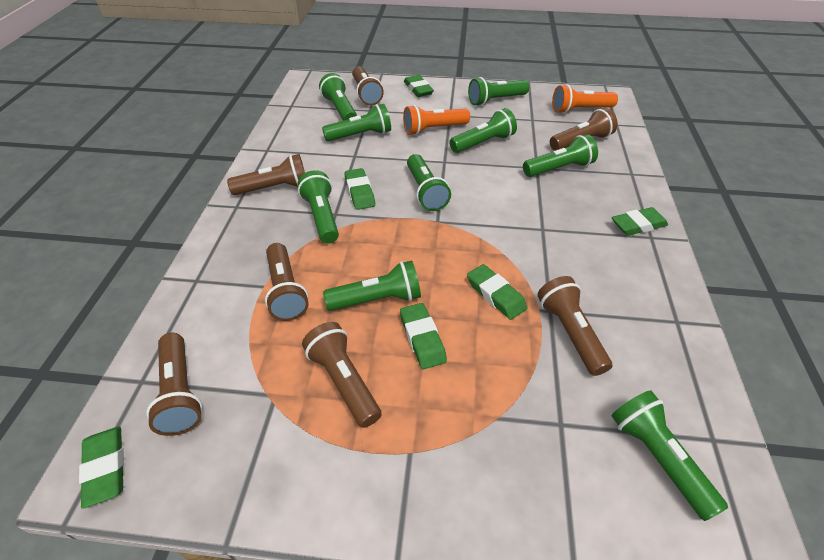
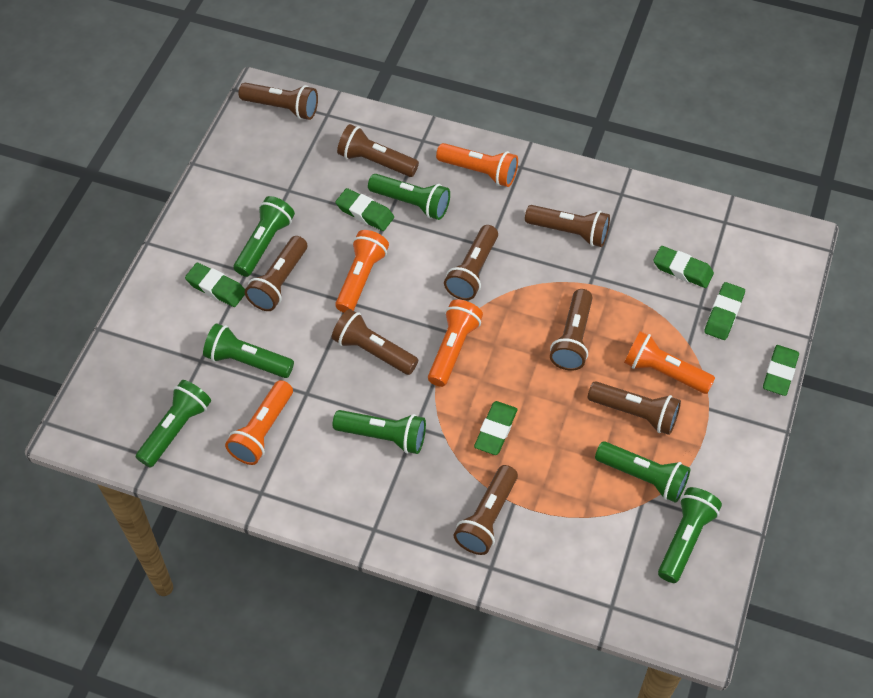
brown flashlight: 7 -> 9
green flashlight: 9 -> 7
orange flashlight: 2 -> 5

